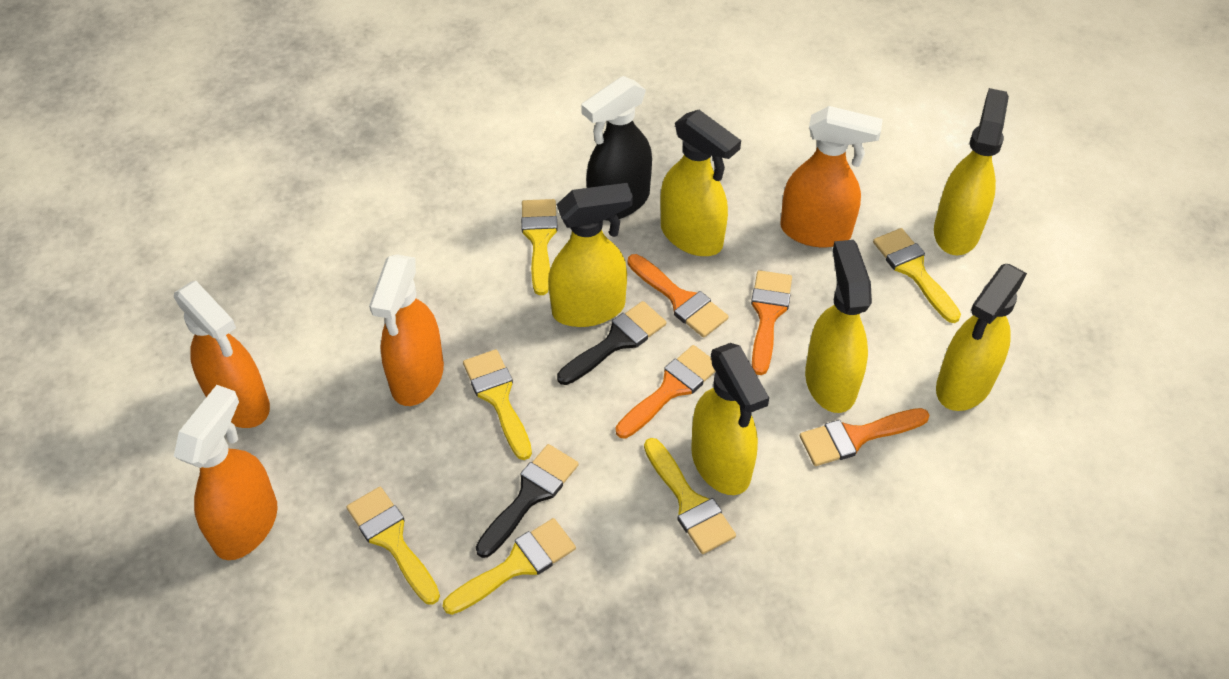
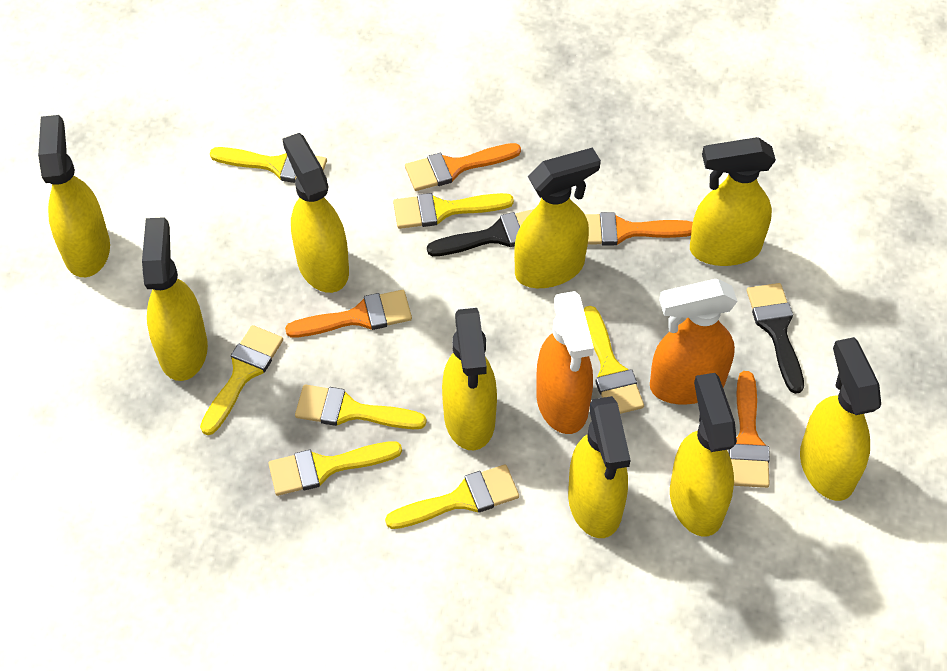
black spray bottle: 1 -> 0
orange spray bottle: 4 -> 2
yellow brush: 6 -> 7
yellow spray bottle: 6 -> 9

